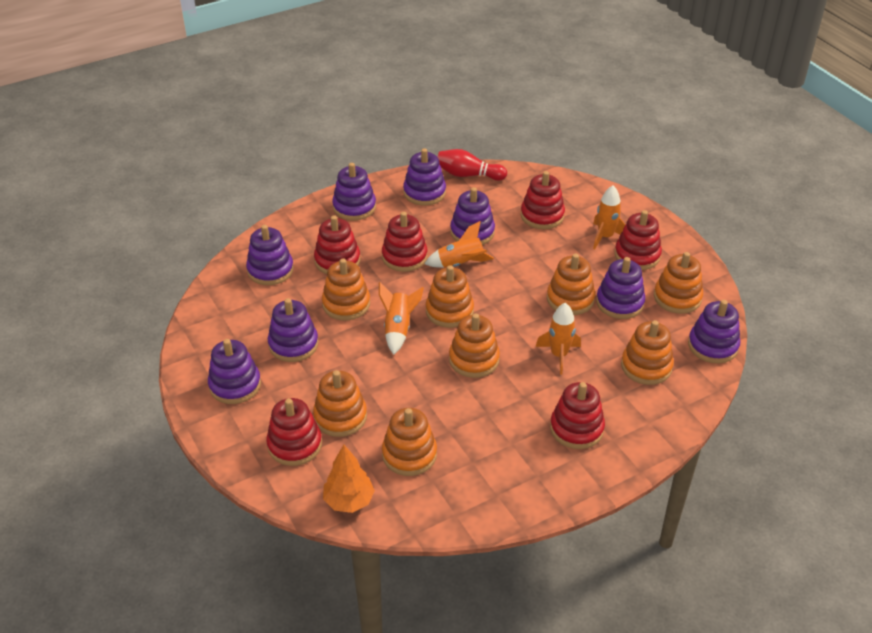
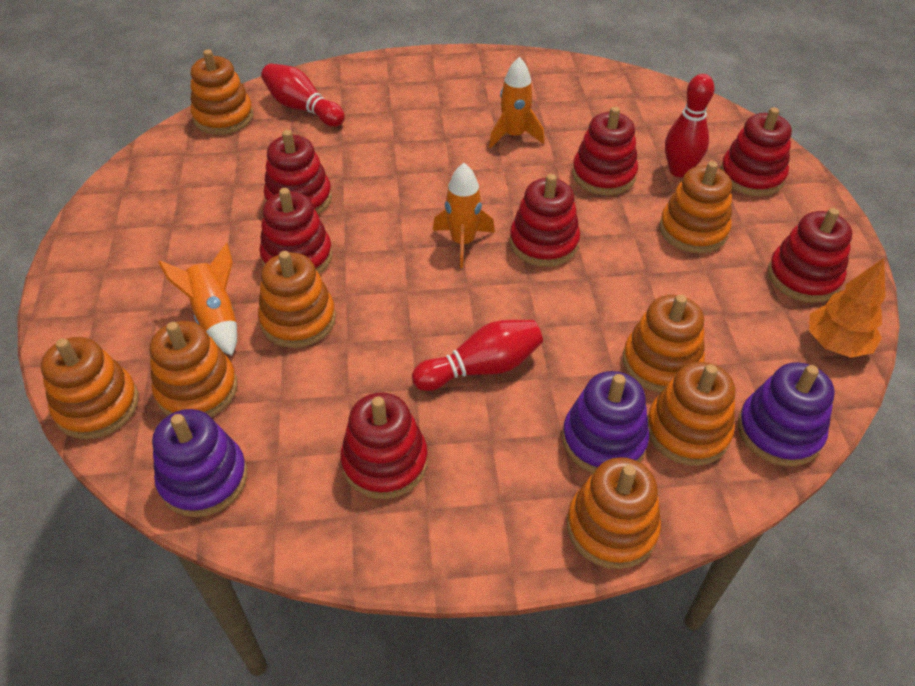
orange rocket: 4 -> 3
purple stacking toy: 8 -> 3
red bowling pin: 1 -> 3
red stacking toy: 6 -> 7

